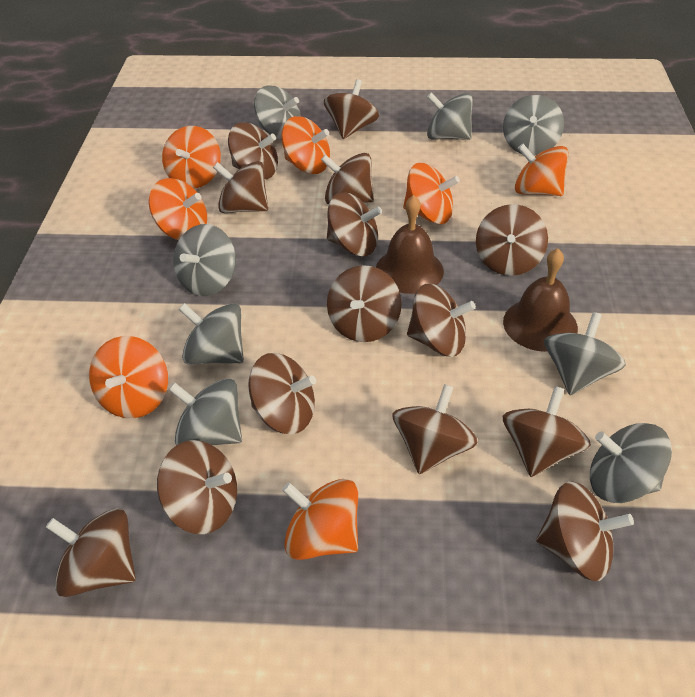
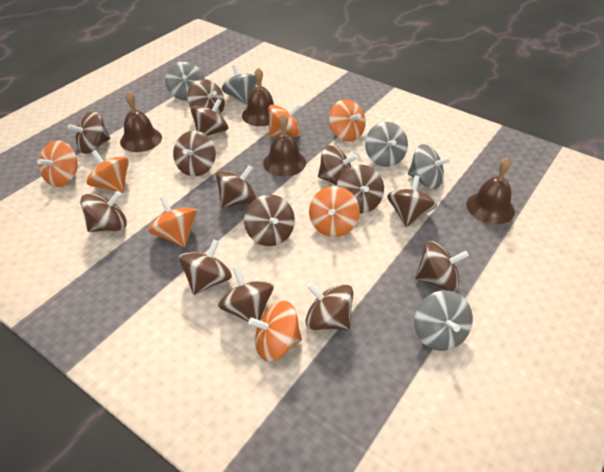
brown bell: 2 -> 4
grey spinning top: 8 -> 5

